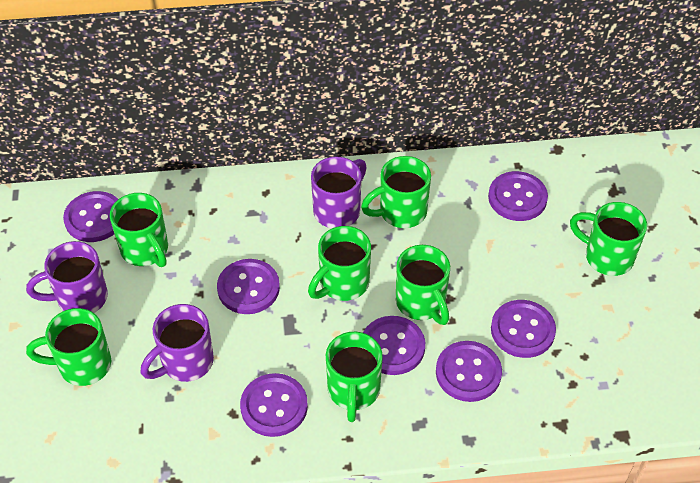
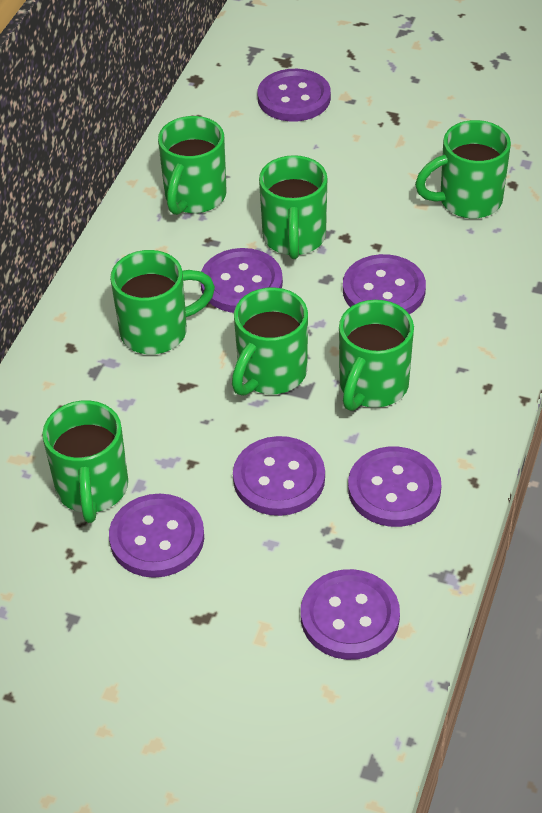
purple mug: 3 -> 0

